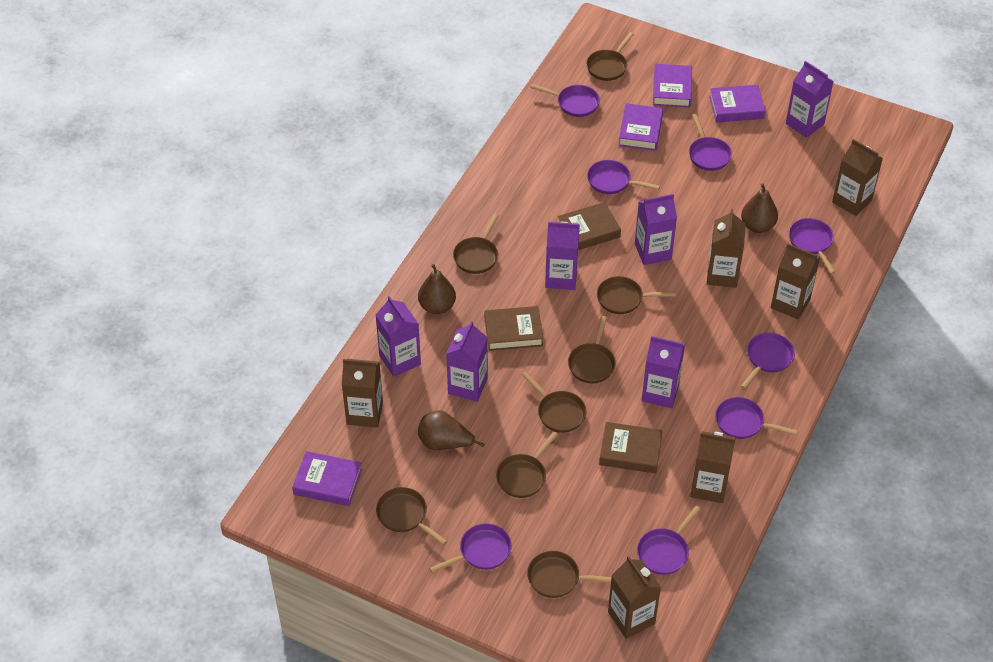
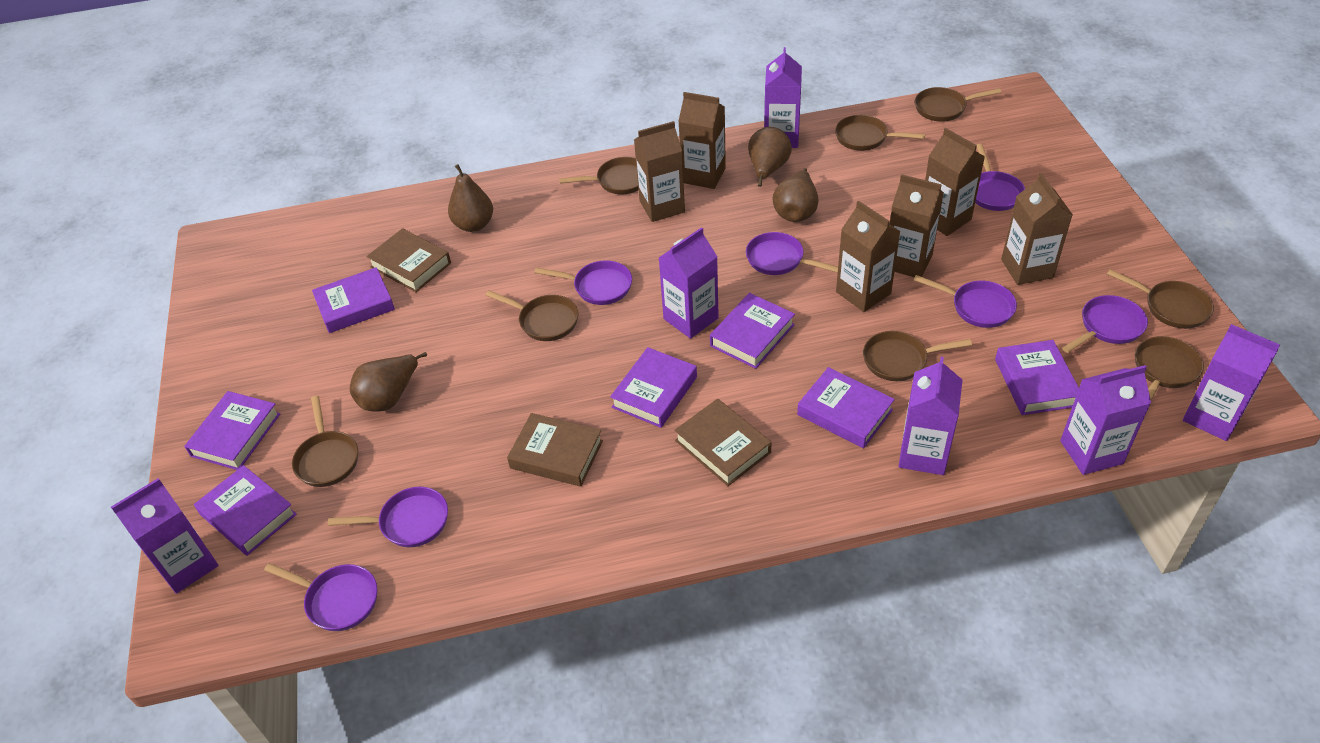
brown pear: 3 -> 4
purple book: 4 -> 7
purple pan: 8 -> 7

